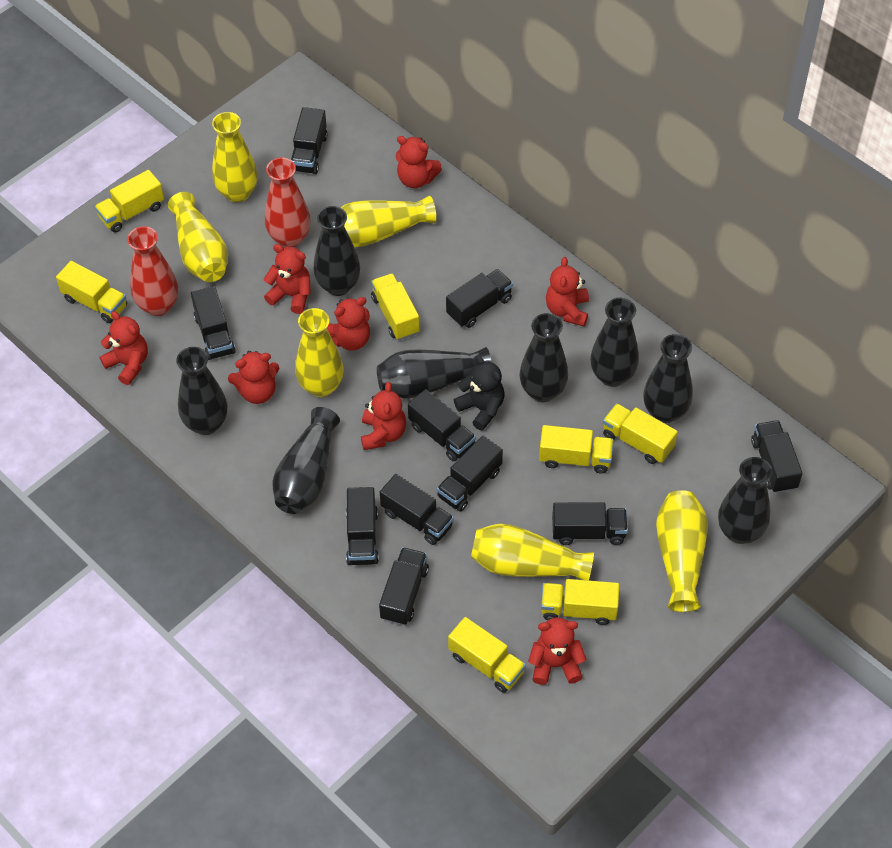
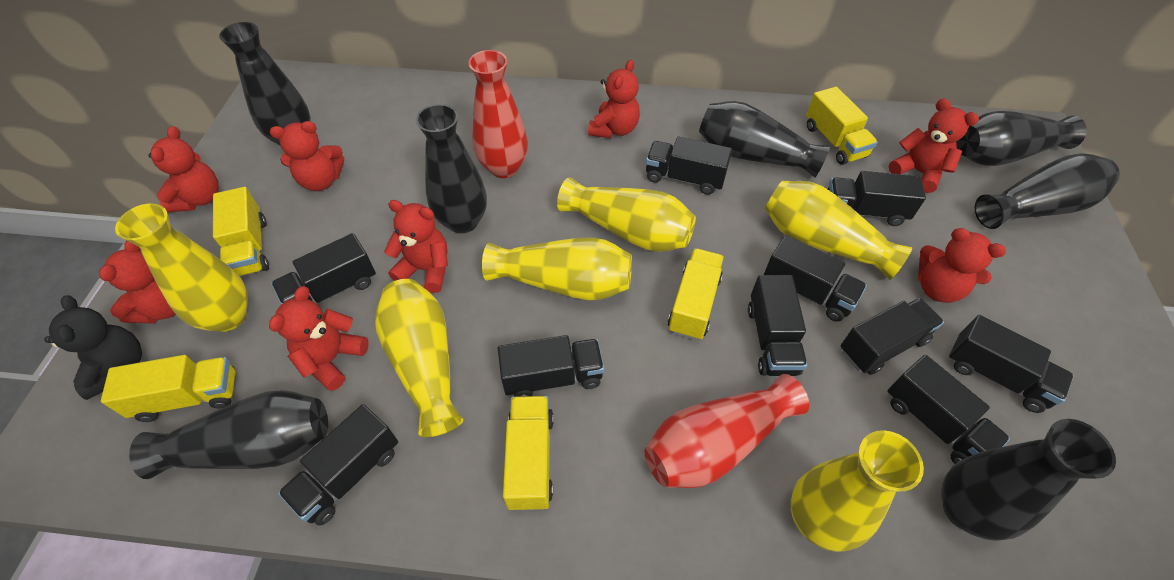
black vase: 8 -> 7
yellow truck: 7 -> 5

